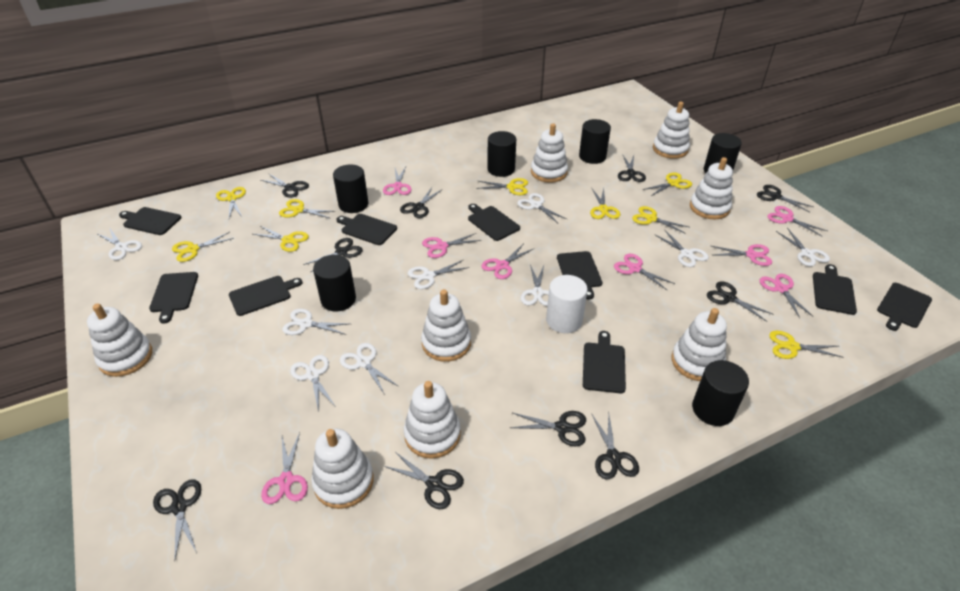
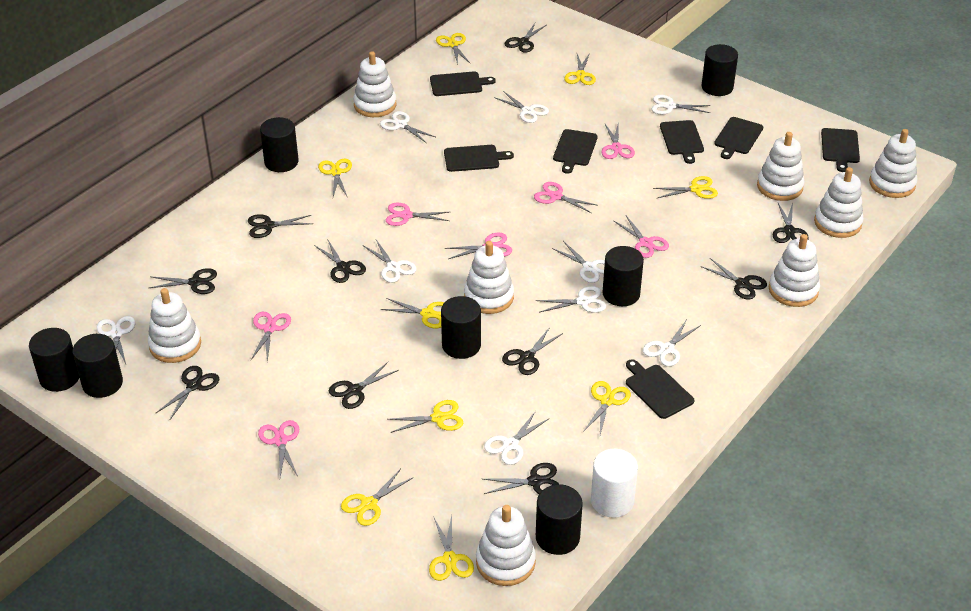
black cutting board: 9 -> 7
black cylinder: 6 -> 7
pink scissors: 8 -> 7

